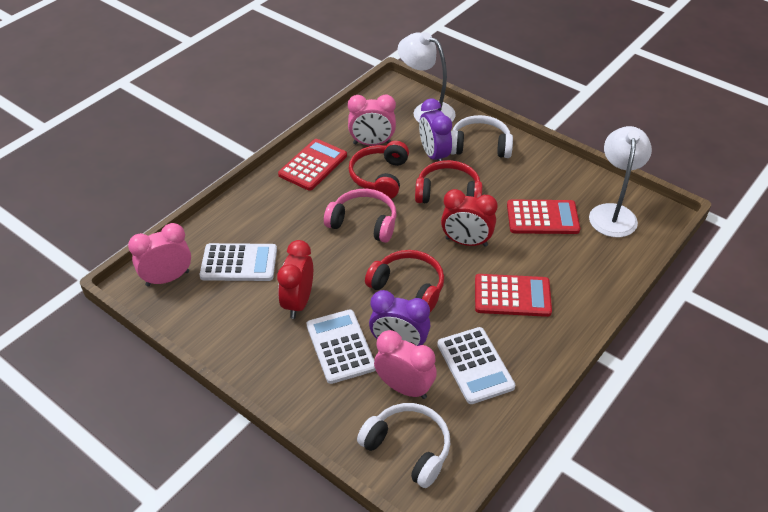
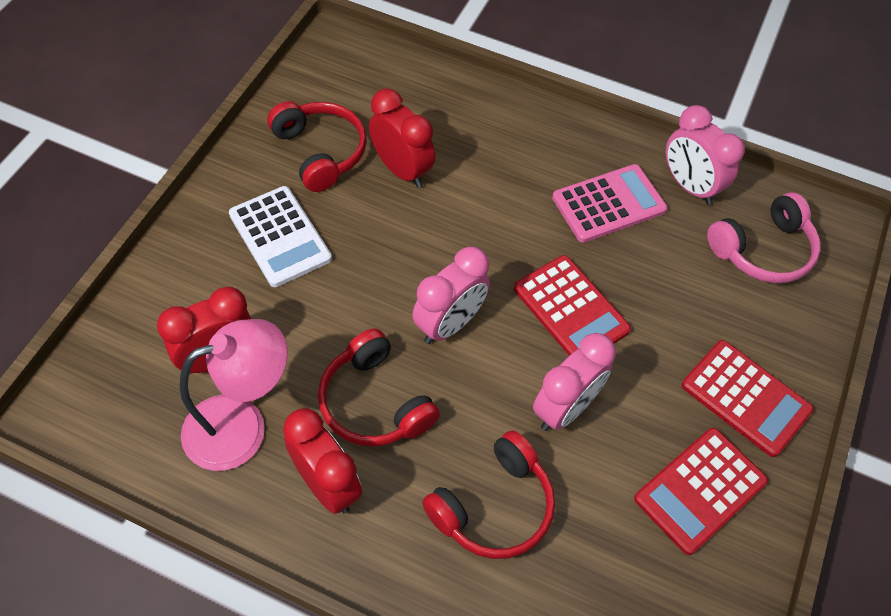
pink calculator: 0 -> 1
pink lamp: 0 -> 1
purple clock: 2 -> 0
red clock: 2 -> 3
white calculator: 3 -> 1
white headphones: 2 -> 0
white lamp: 2 -> 0

